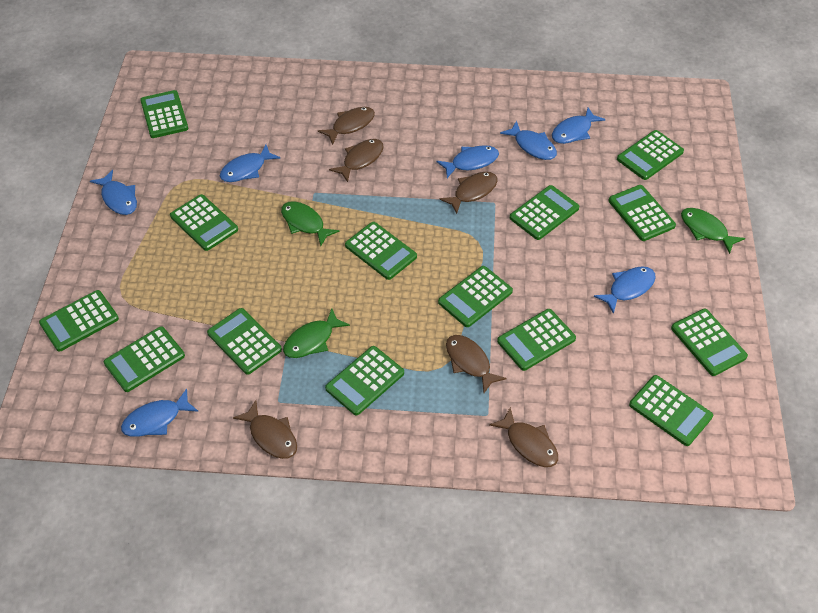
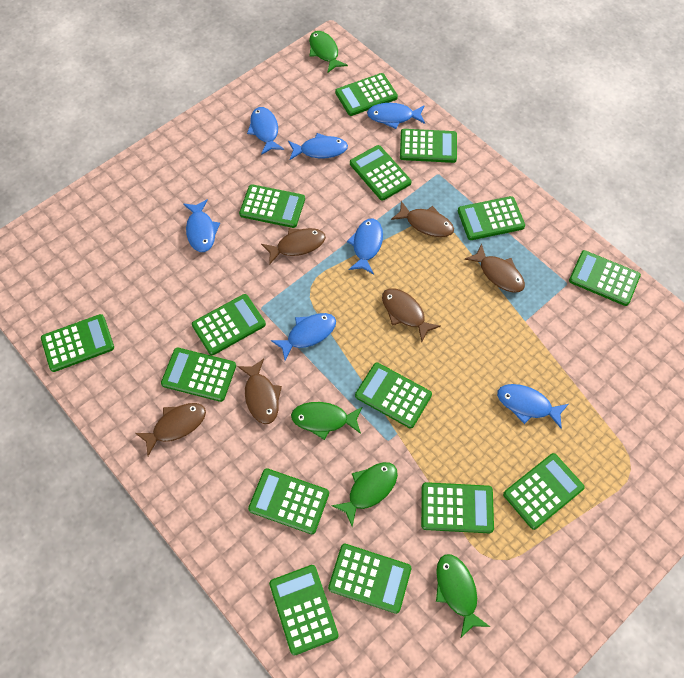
green calculator: 14 -> 15
green fish: 3 -> 4

